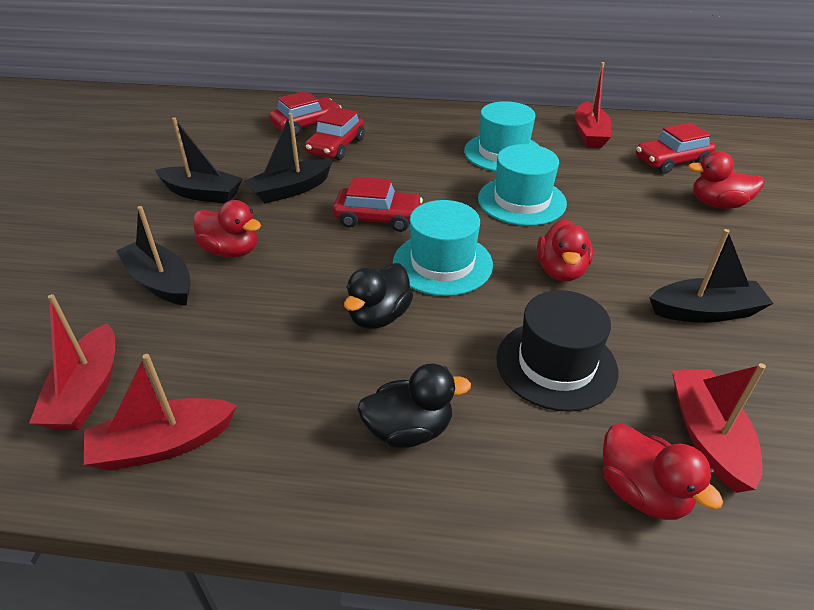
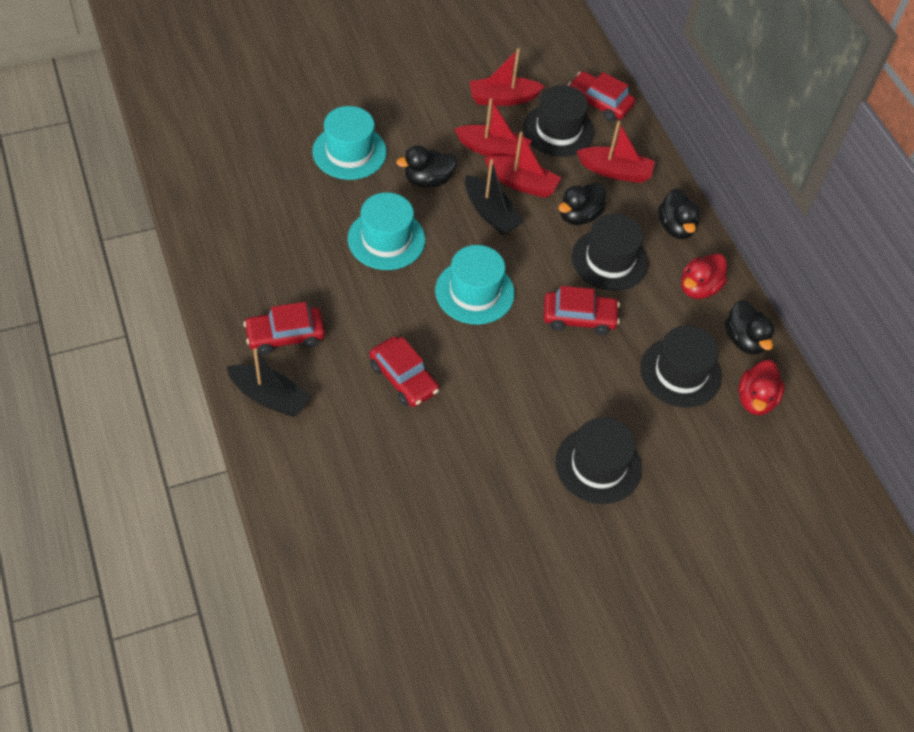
black boat: 4 -> 2
black duck: 2 -> 4
black hat: 1 -> 4
red duck: 4 -> 2

